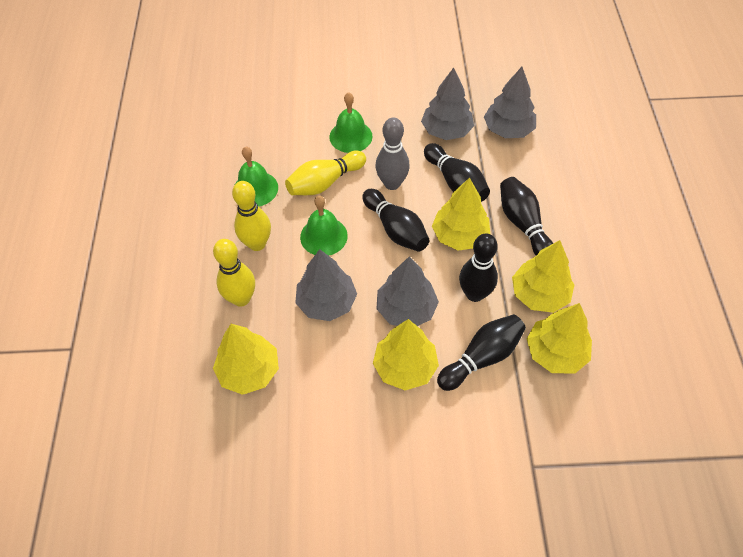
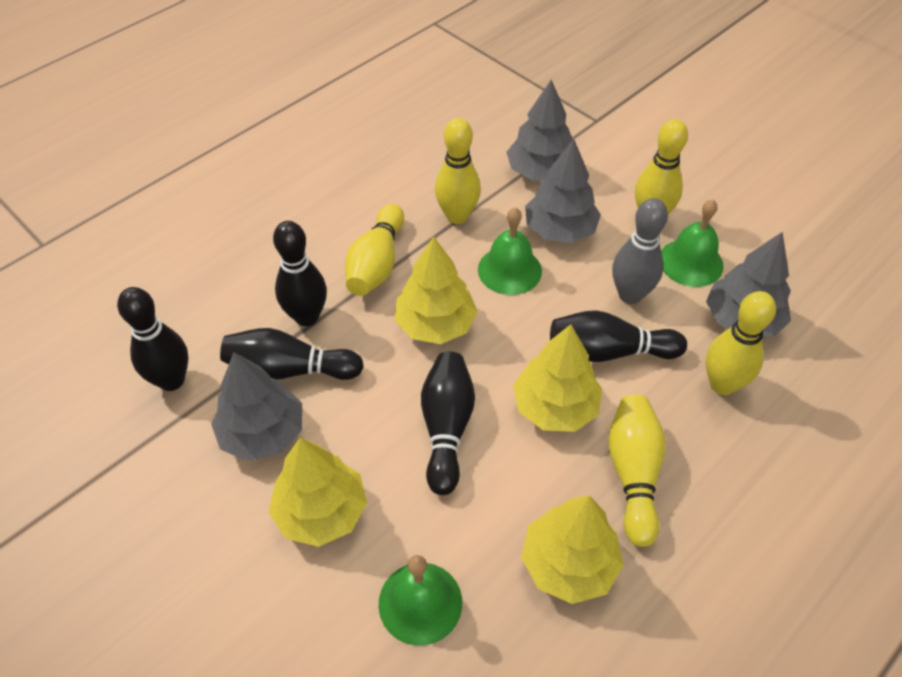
yellow bowling pin: 3 -> 5
yellow tree: 5 -> 4

